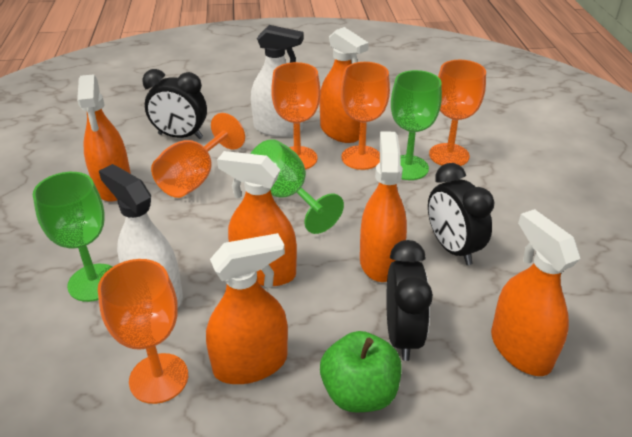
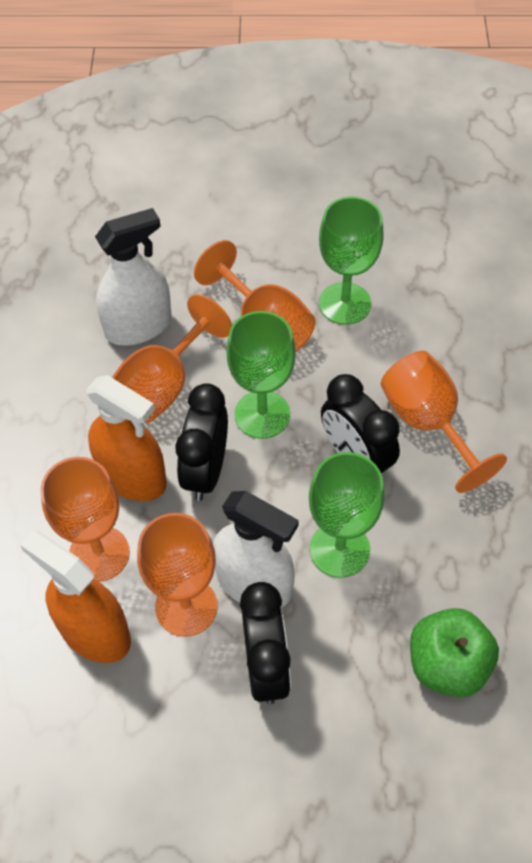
orange spray bottle: 6 -> 2

